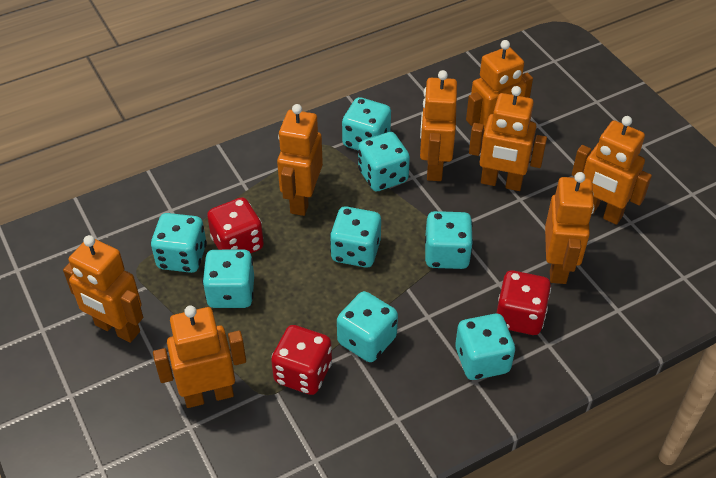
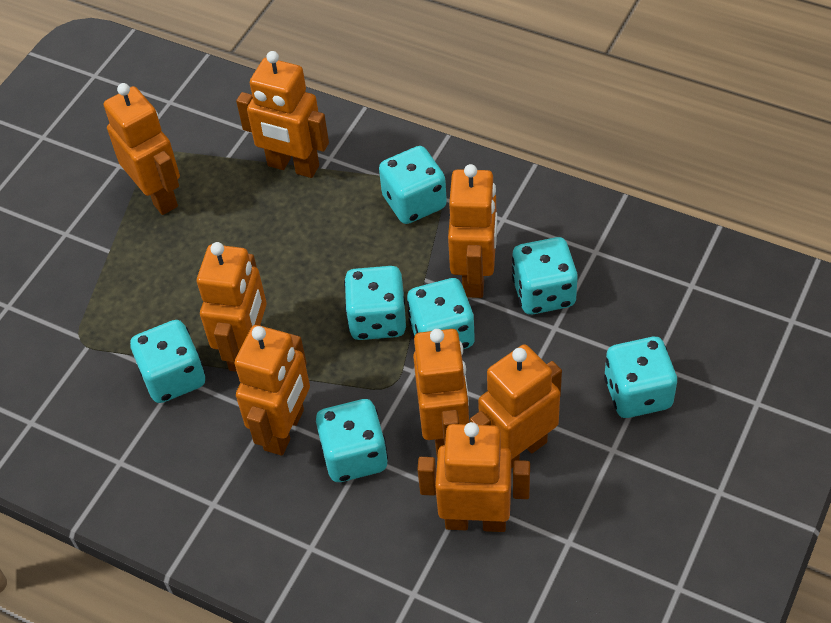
red dice: 3 -> 0
turquoise dice: 8 -> 7

